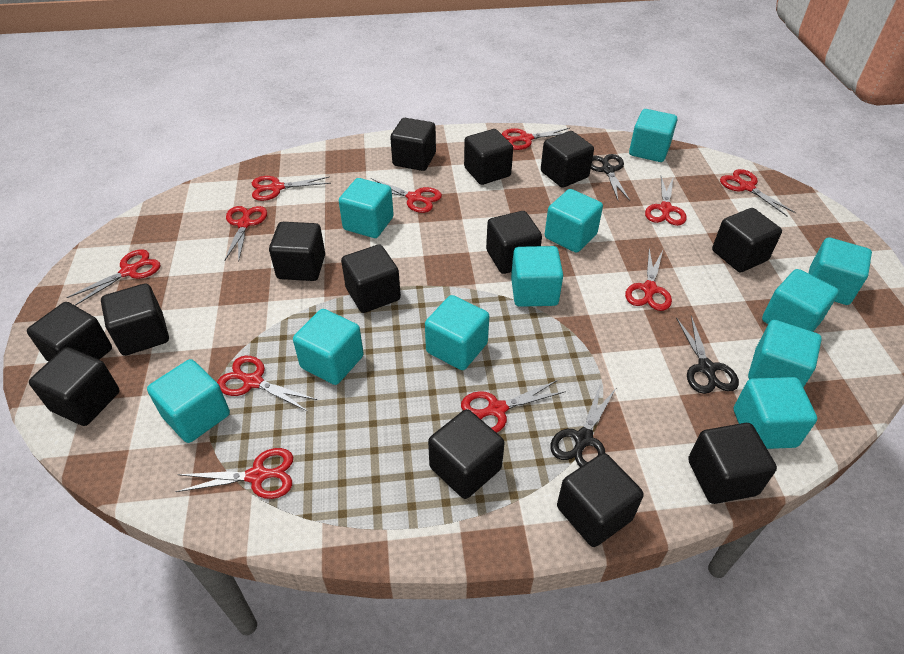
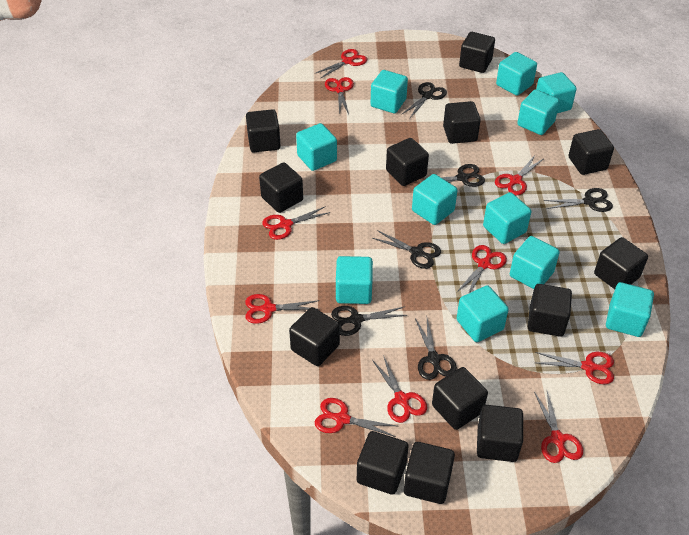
black scissors: 3 -> 6
red scissors: 11 -> 10

